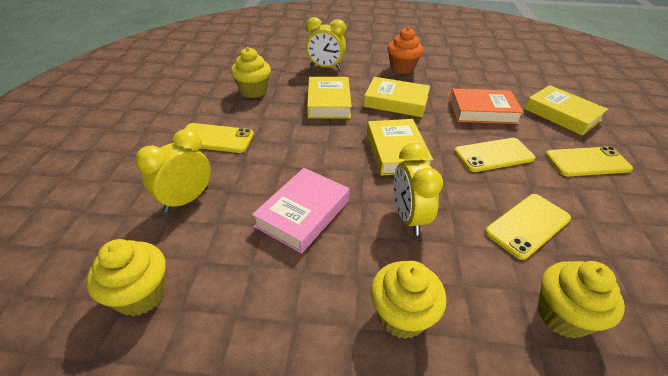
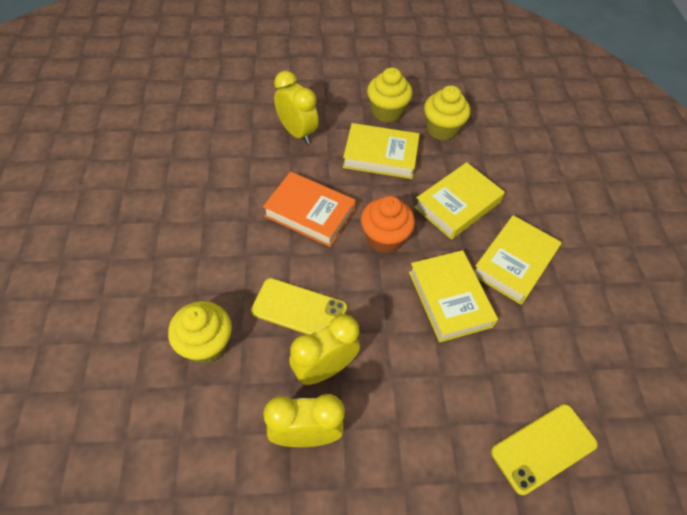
pink book: 1 -> 0
yellow cupcake: 4 -> 3
yellow phone: 4 -> 2

